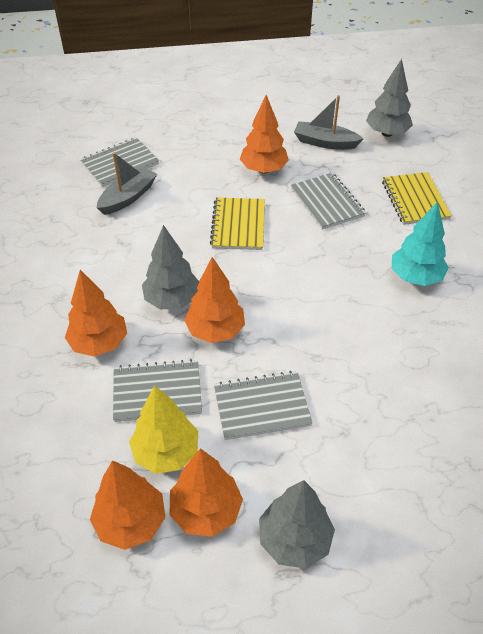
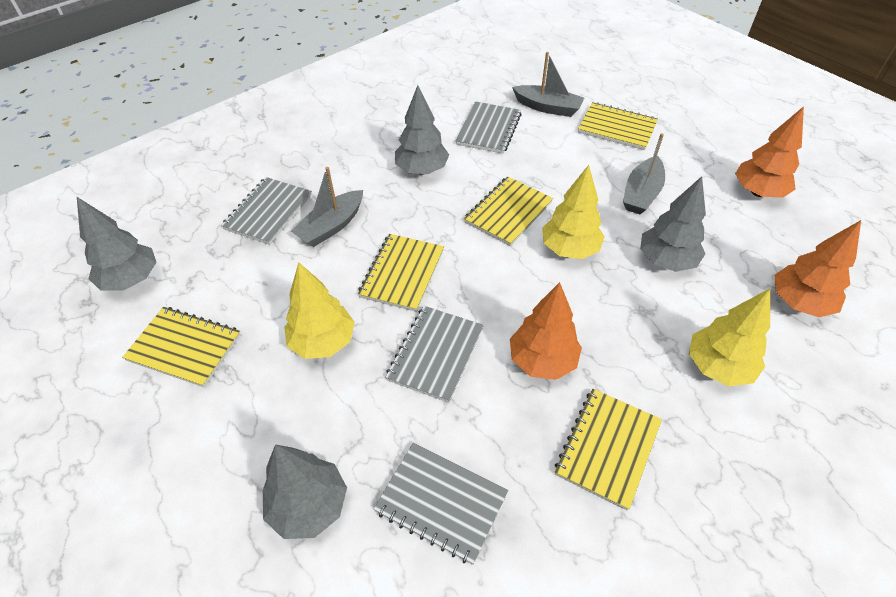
grey boat: 2 -> 3
grey tree: 3 -> 4
orange tree: 5 -> 3
turquoise tree: 1 -> 0
yellow notebook: 2 -> 5
yellow tree: 1 -> 3

